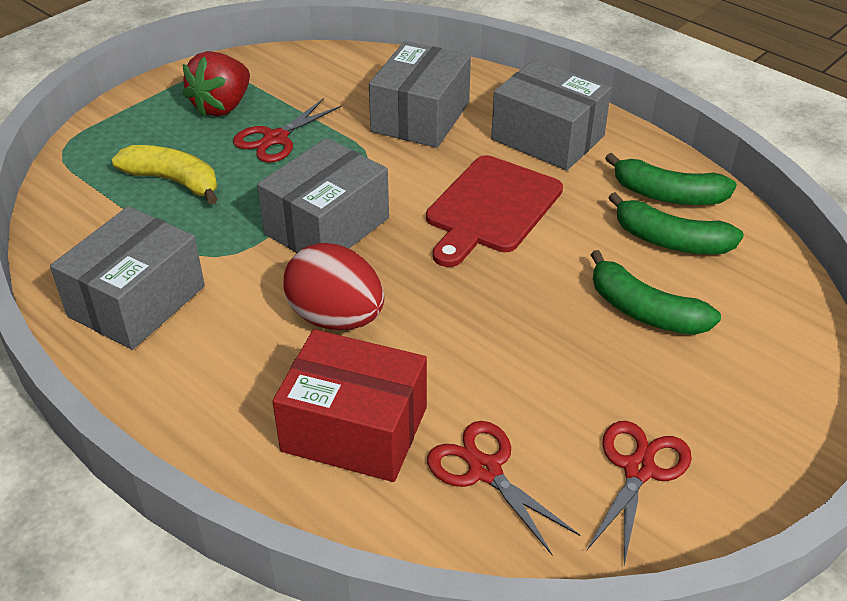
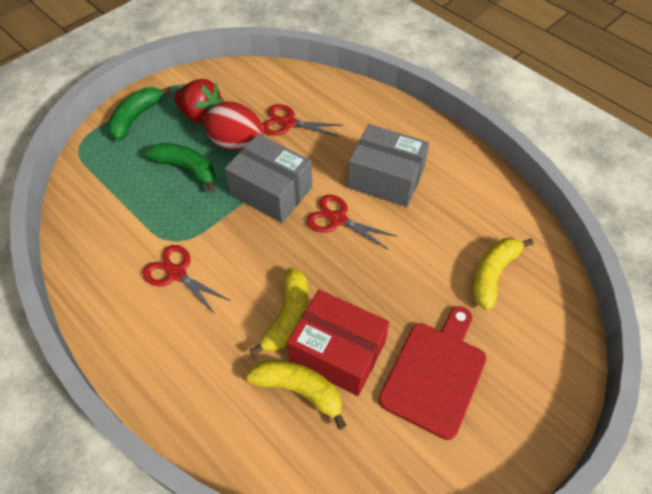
green banana: 3 -> 2
grey box: 4 -> 2
yellow banana: 1 -> 3

